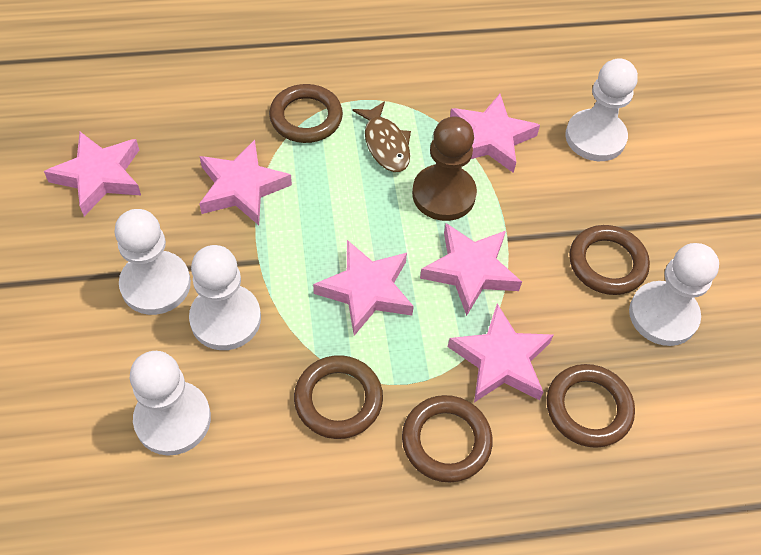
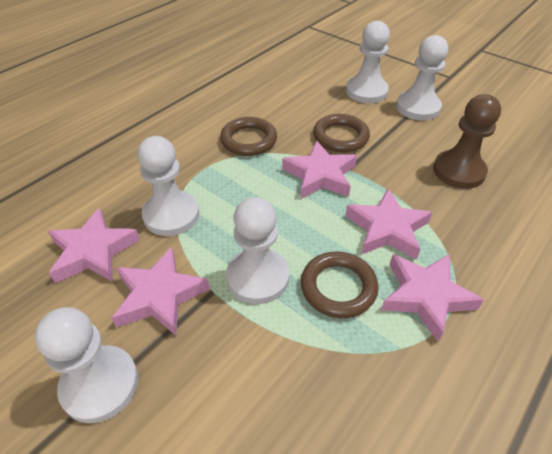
brown fish: 1 -> 0
brown ring: 5 -> 3
pink star: 6 -> 5

